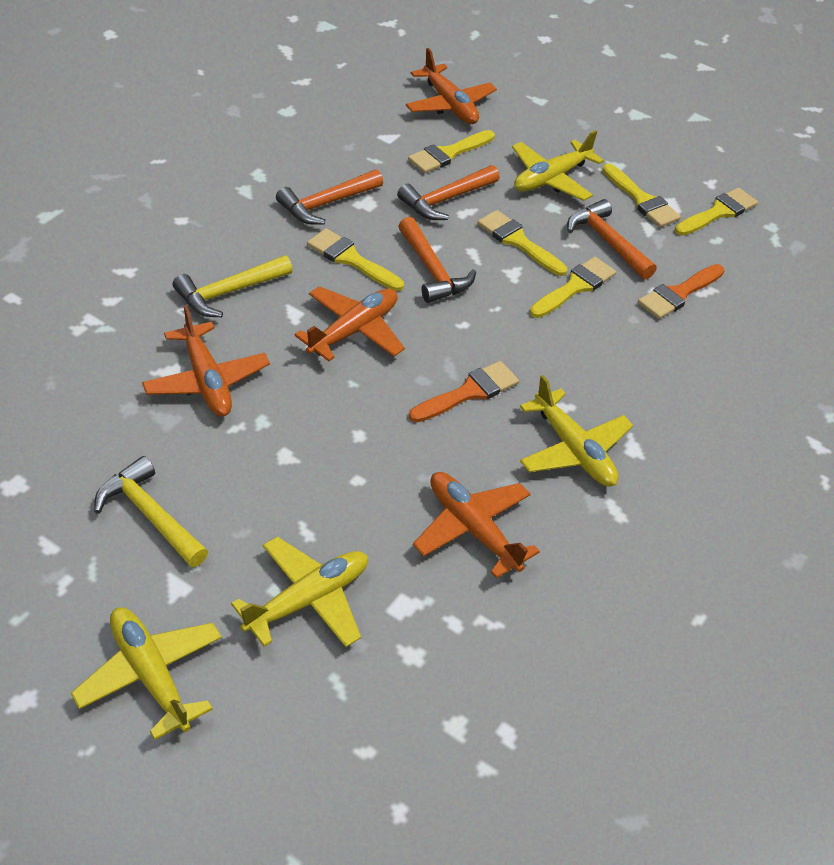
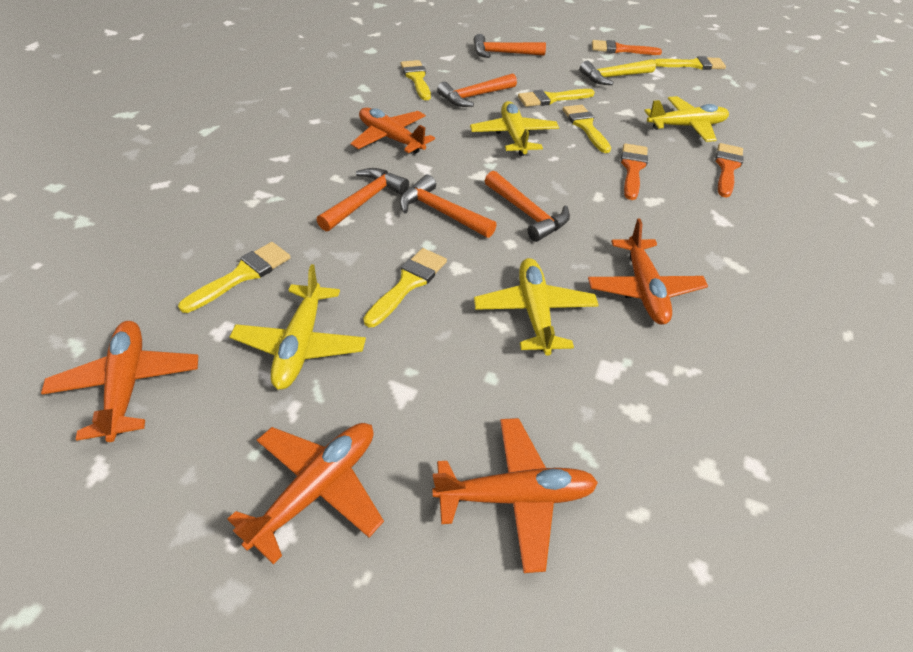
orange brush: 2 -> 3
orange hammer: 4 -> 5
orange plane: 4 -> 5
yellow hammer: 2 -> 1

